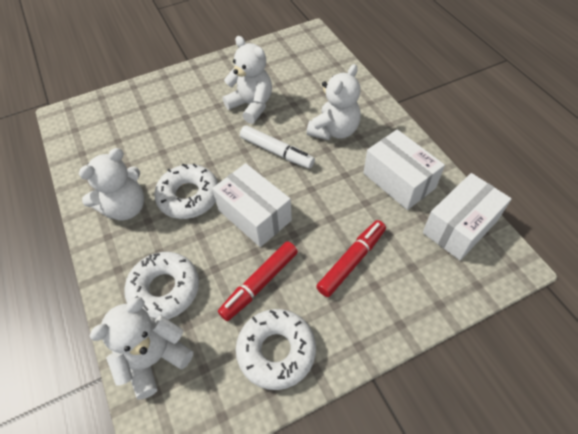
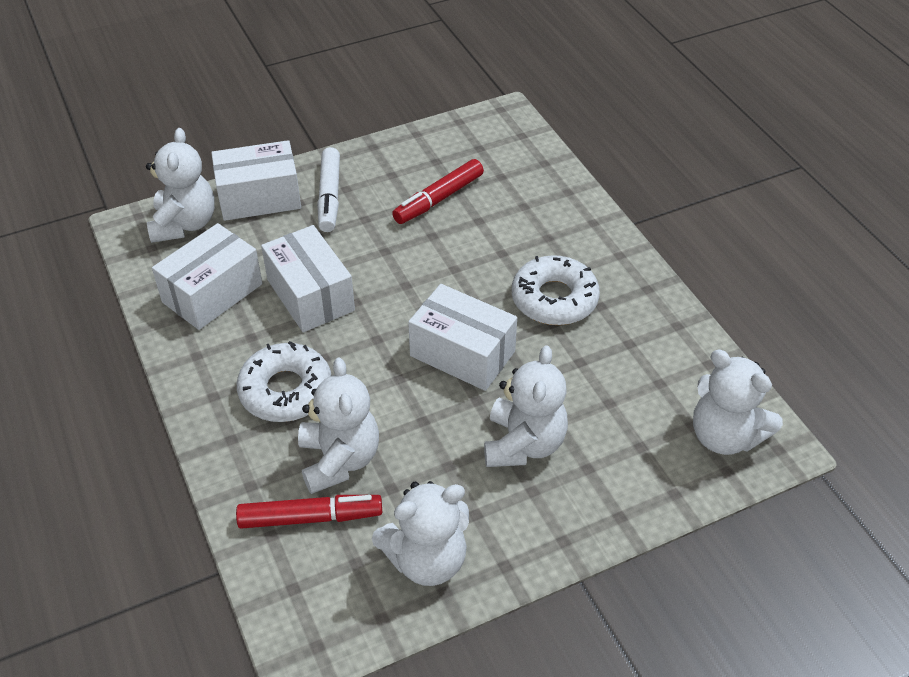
white box: 3 -> 4
white donut: 3 -> 2
white teddy bear: 4 -> 5

